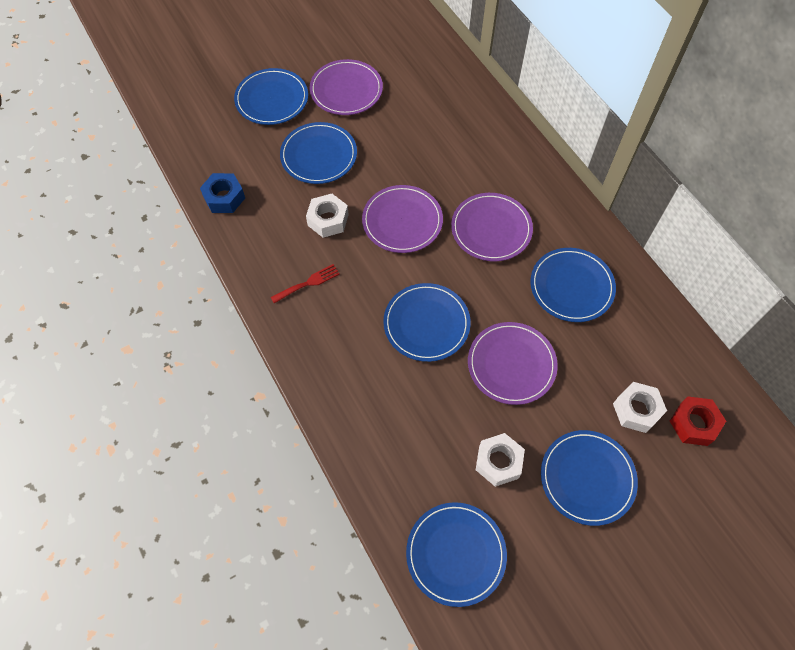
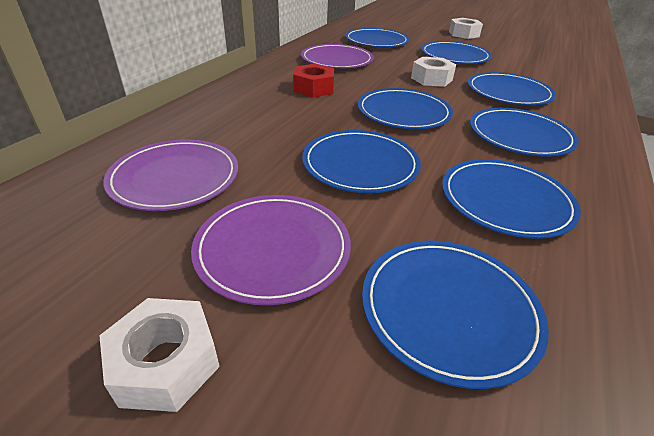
blue nut: 1 -> 0
blue plate: 6 -> 8
purple plate: 4 -> 3
red fork: 1 -> 0

